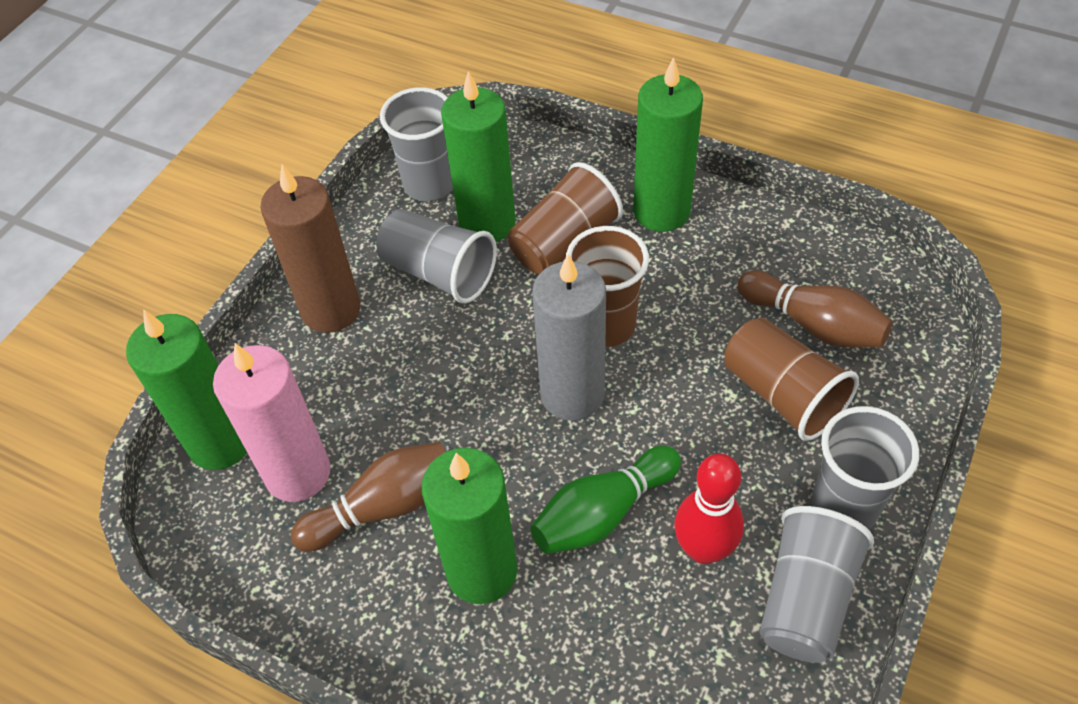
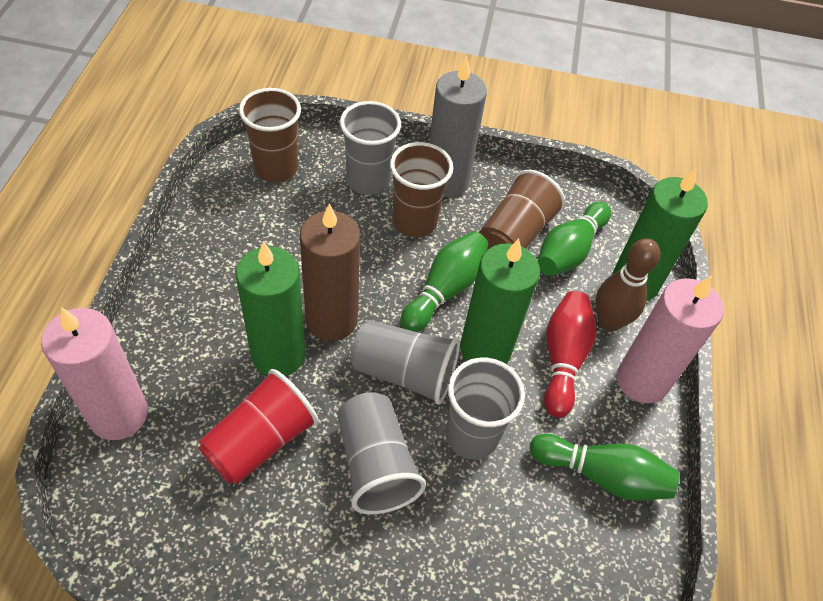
brown bowling pin: 2 -> 1
green bowling pin: 1 -> 3
green candle: 4 -> 3
pink candle: 1 -> 2
red cup: 0 -> 1

